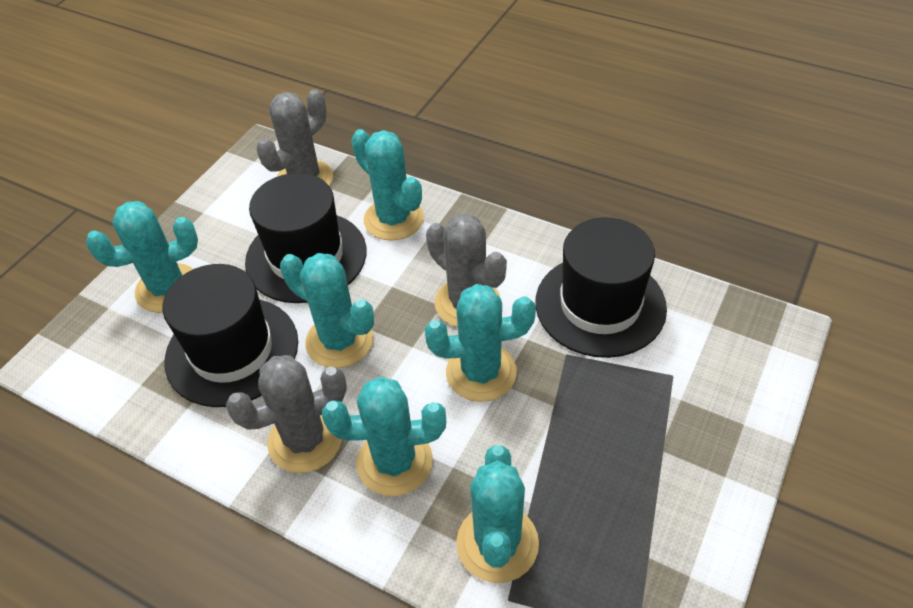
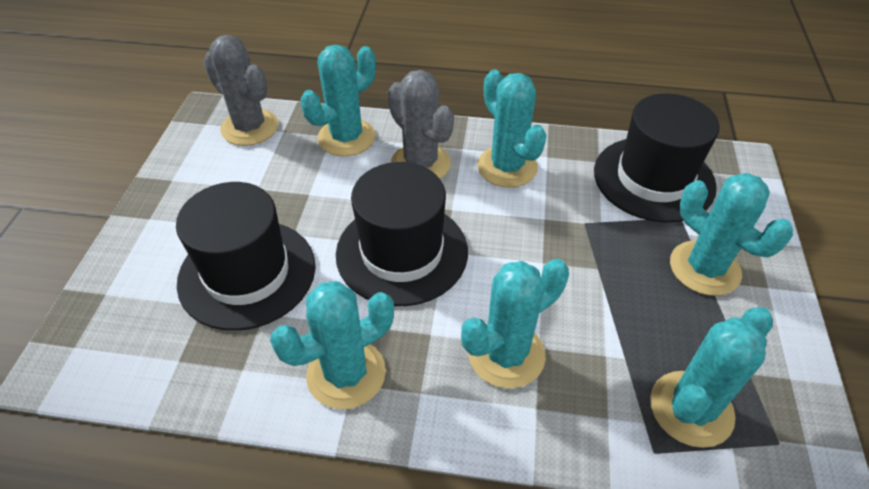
grey cactus: 3 -> 2

